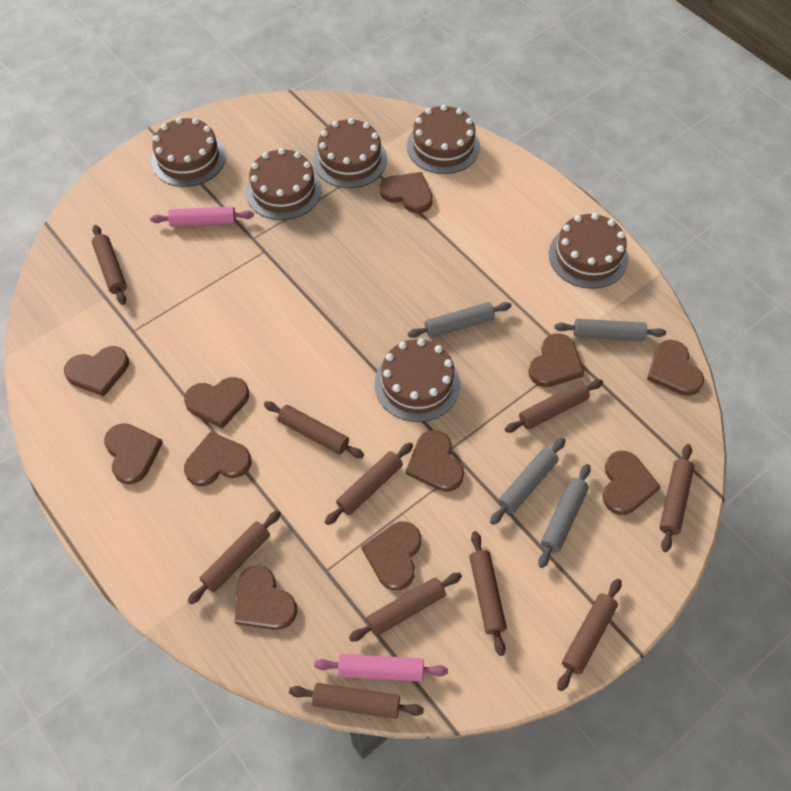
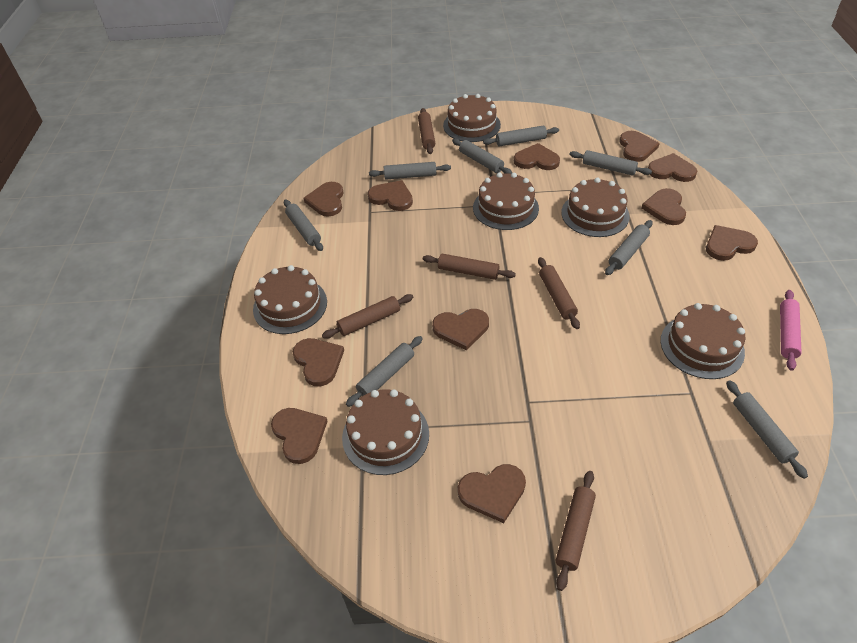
brown rolling pin: 10 -> 5
grey rolling pin: 4 -> 8
pink rolling pin: 2 -> 1

